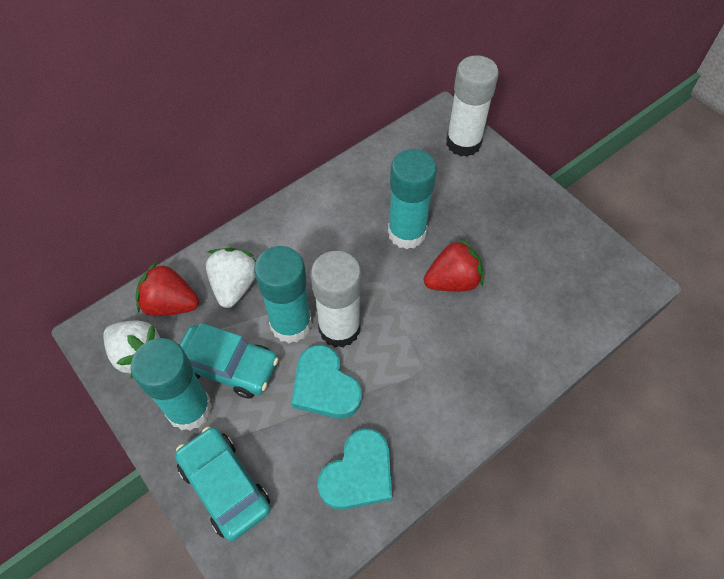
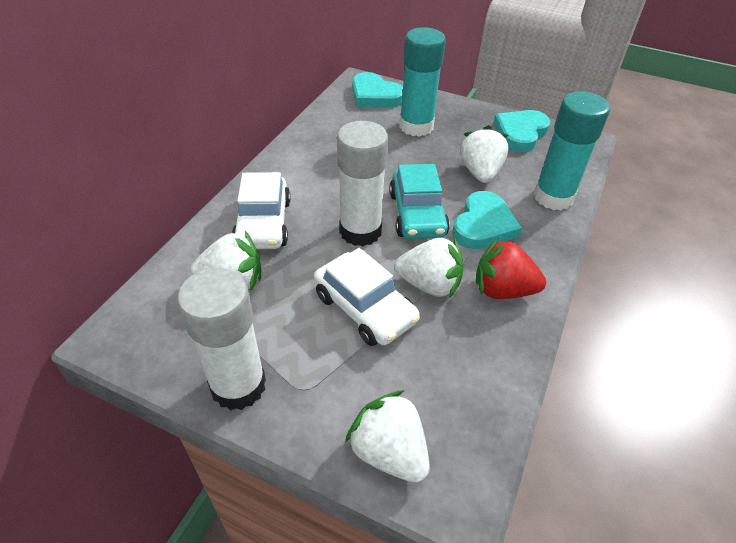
red strawberry: 2 -> 1
turquoise car: 2 -> 1
turquoise glue stick: 3 -> 2
turquoise heart: 2 -> 3
white car: 0 -> 2
white strawberry: 2 -> 4

